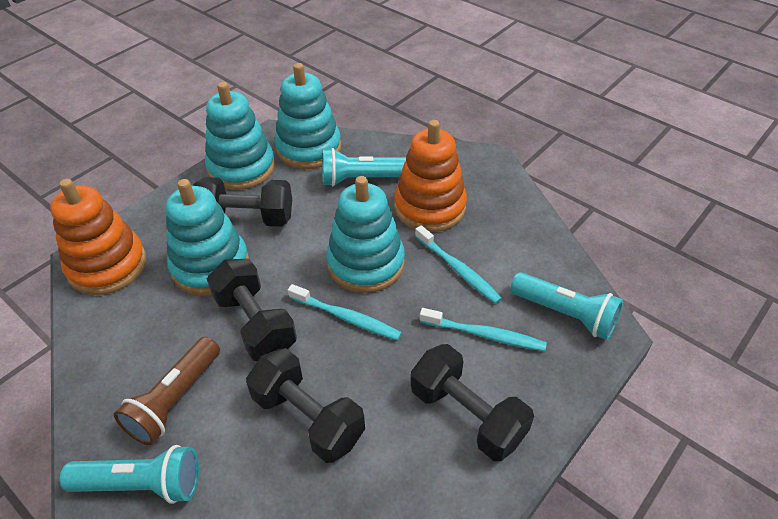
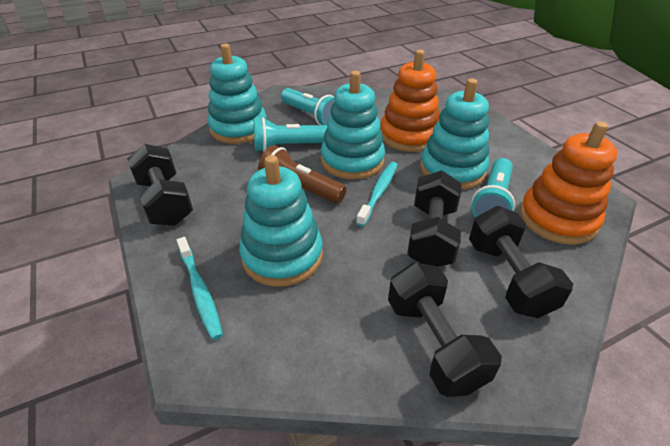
turquoise toothbrush: 3 -> 2

